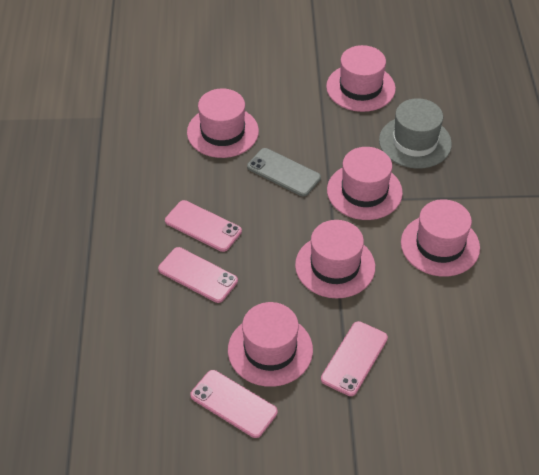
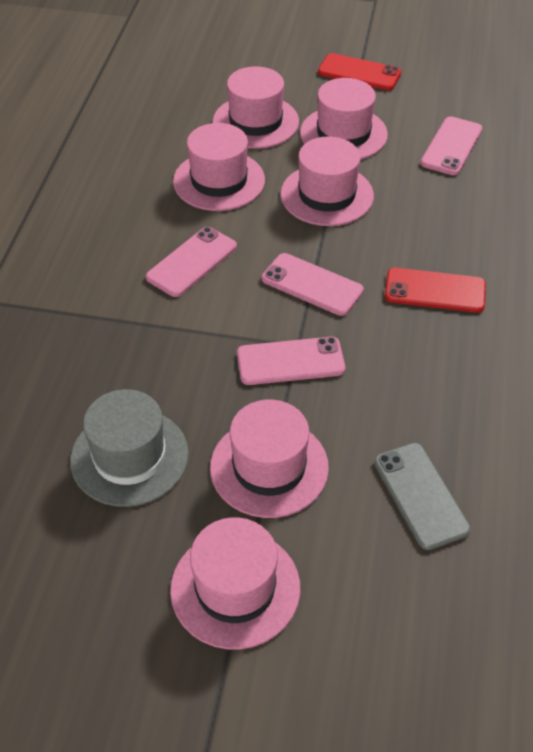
red phone: 0 -> 2

